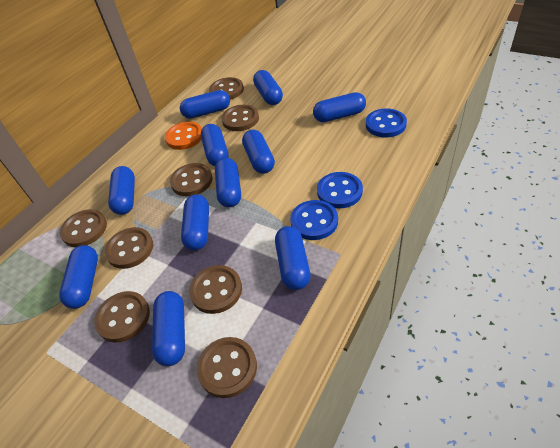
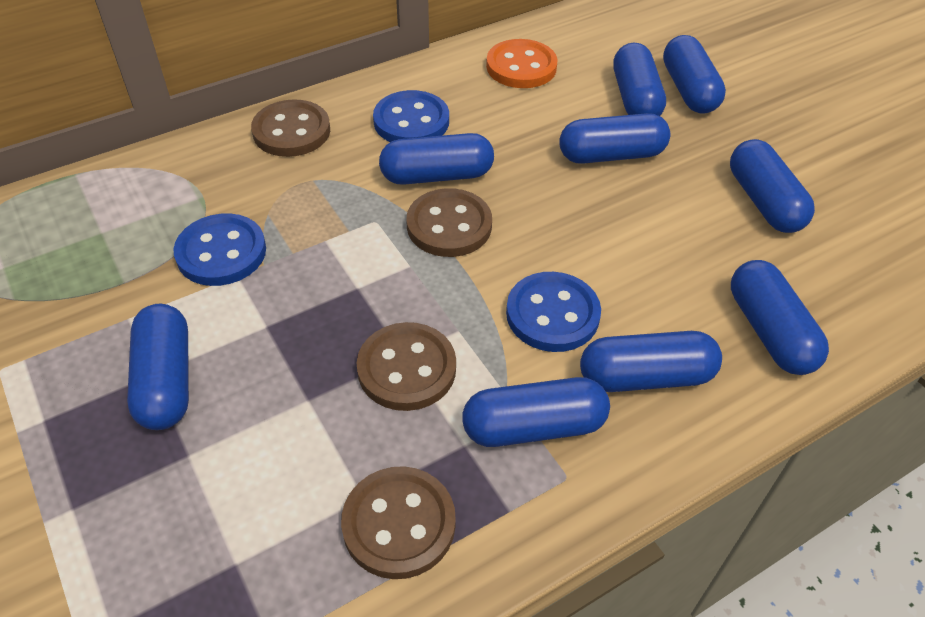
blue capsule: 11 -> 9
brown button: 8 -> 4

